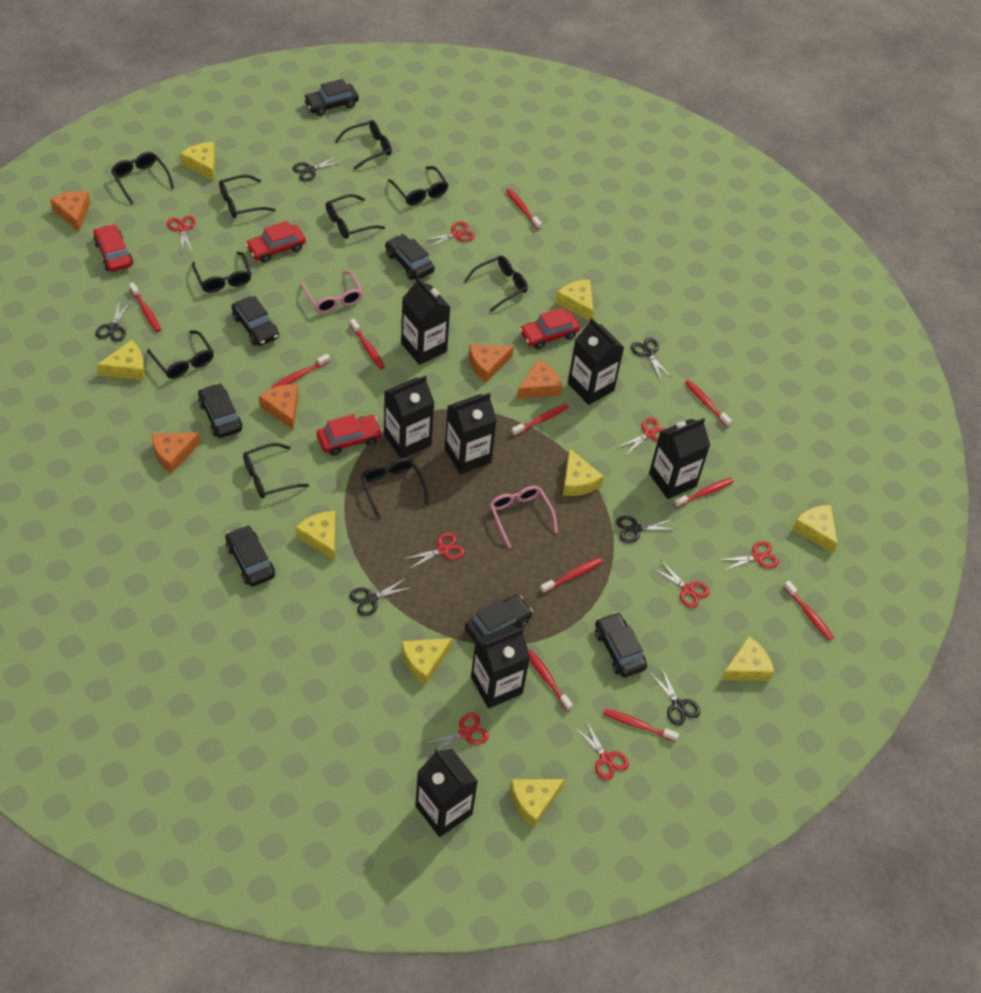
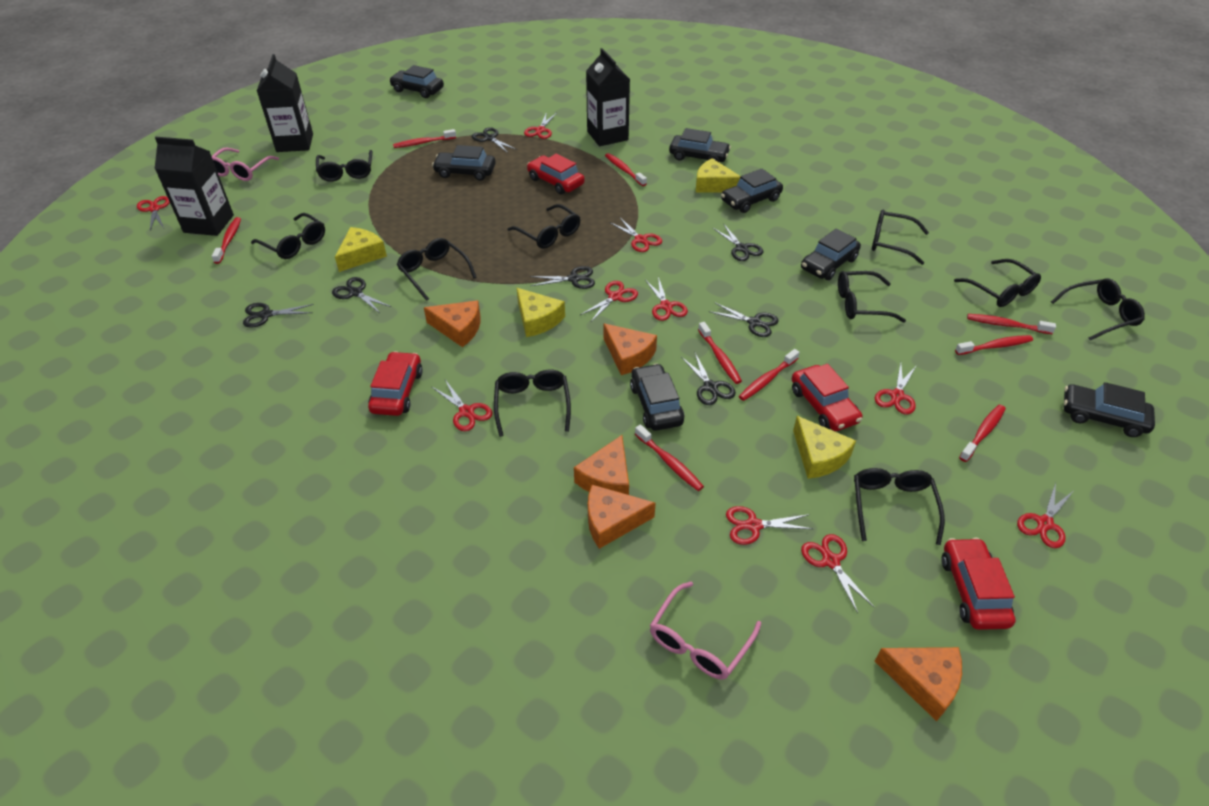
black carton: 7 -> 3
black scissors: 6 -> 7
red scissors: 8 -> 10
red toothbrush: 11 -> 9
yellow cheese: 9 -> 4

